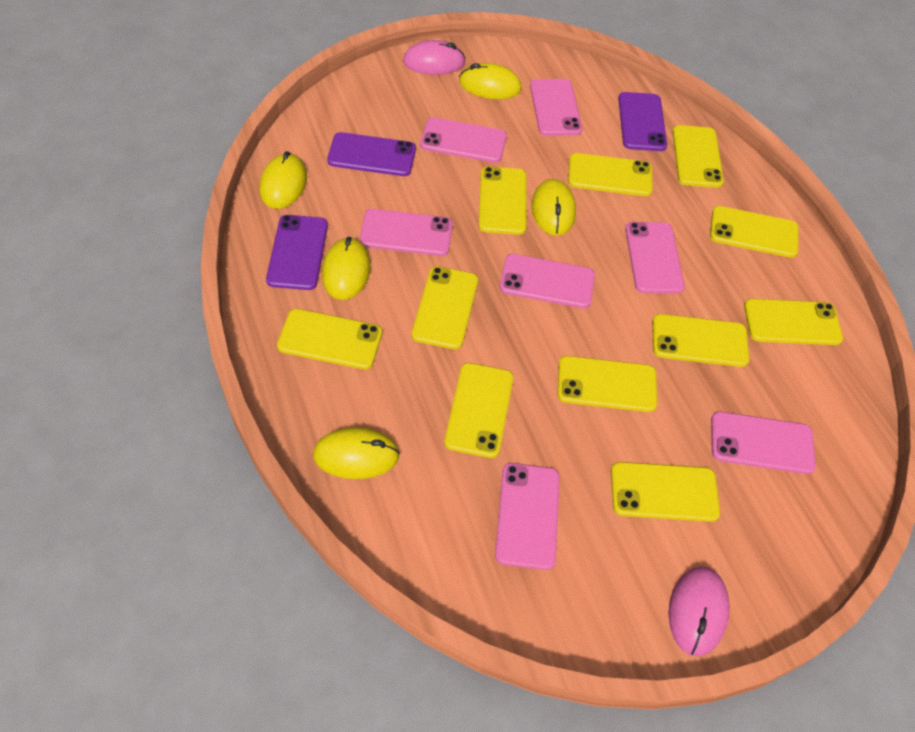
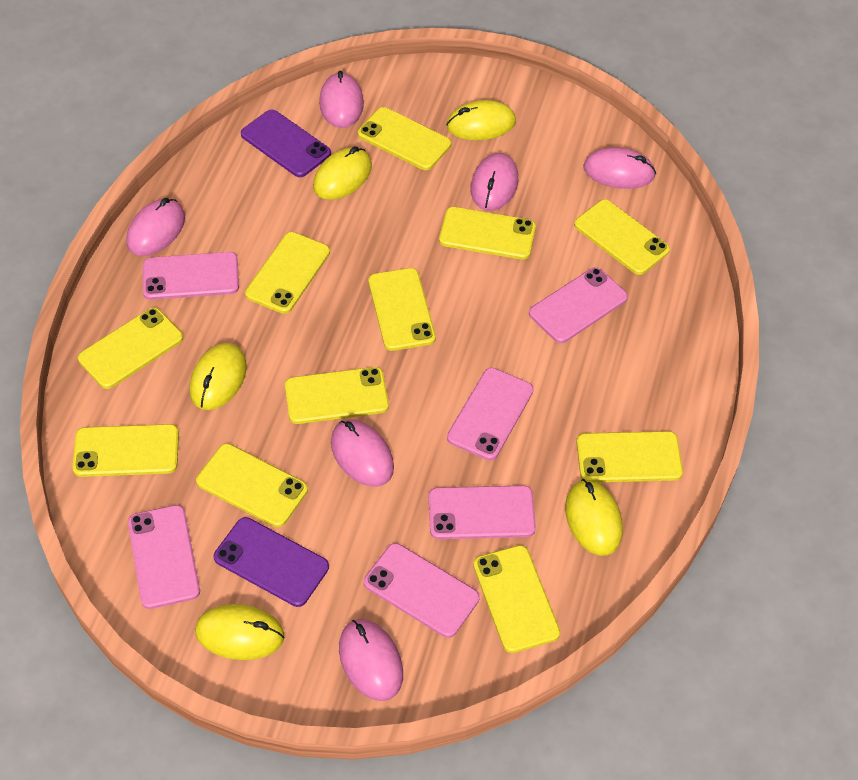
pink mouse: 2 -> 6
pink phone: 7 -> 6
purple phone: 3 -> 2

